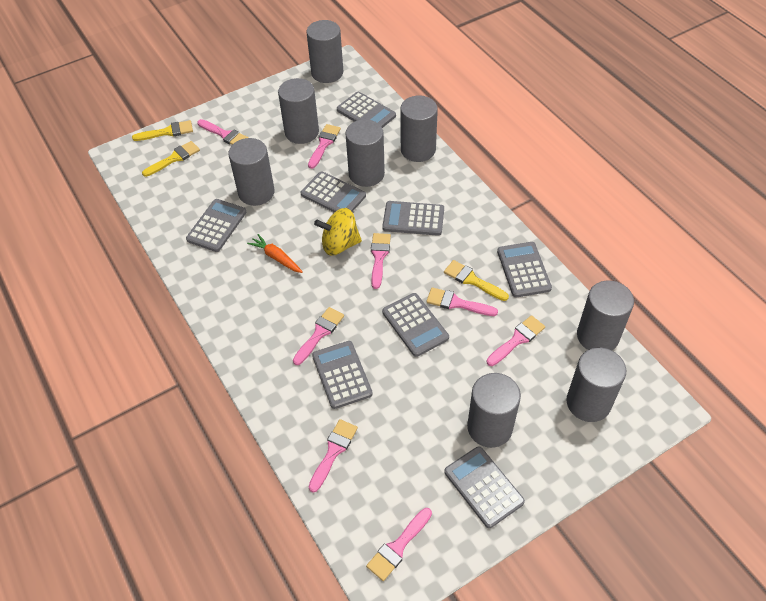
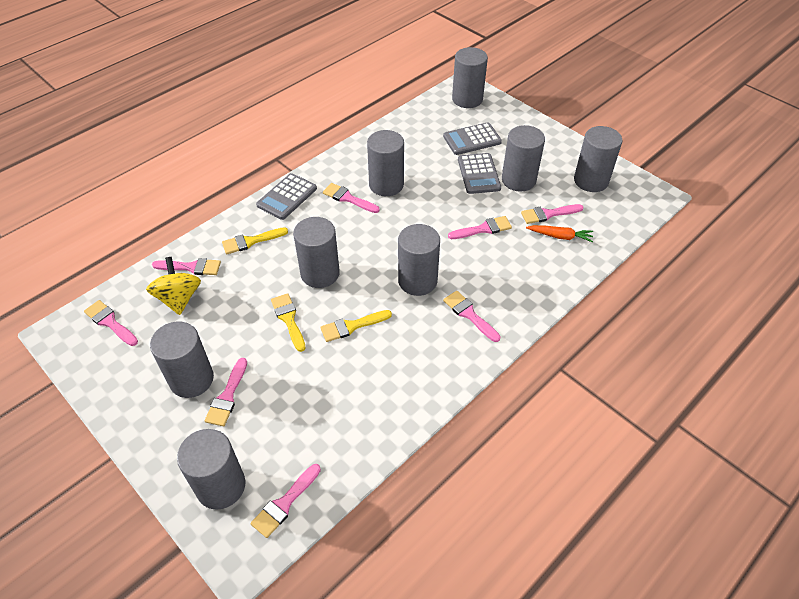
grey calculator: 8 -> 3

